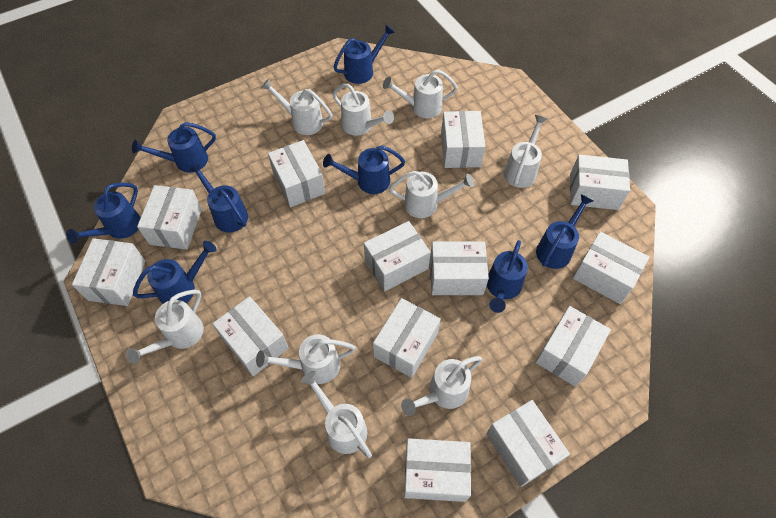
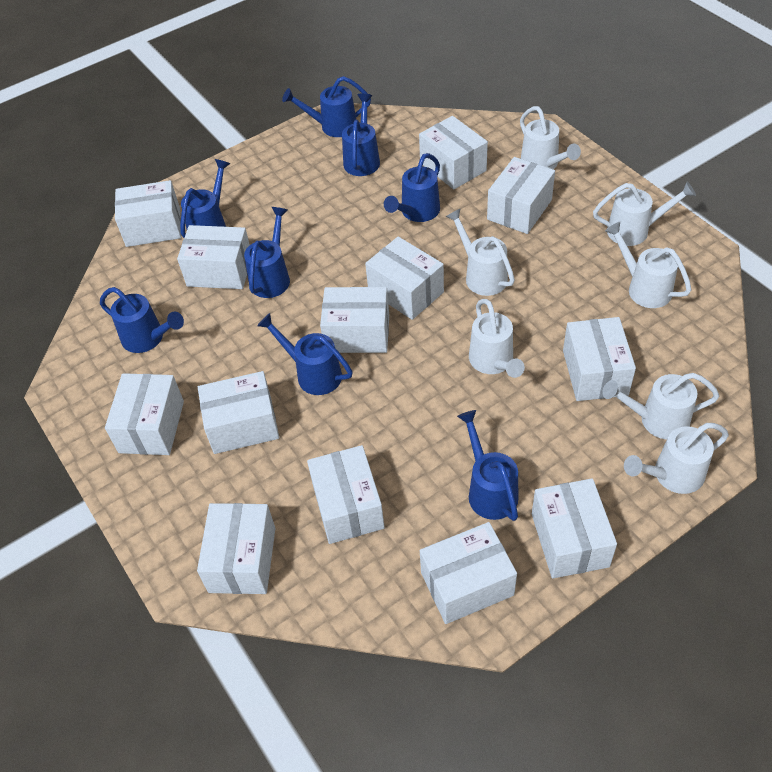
white watering can: 9 -> 7

